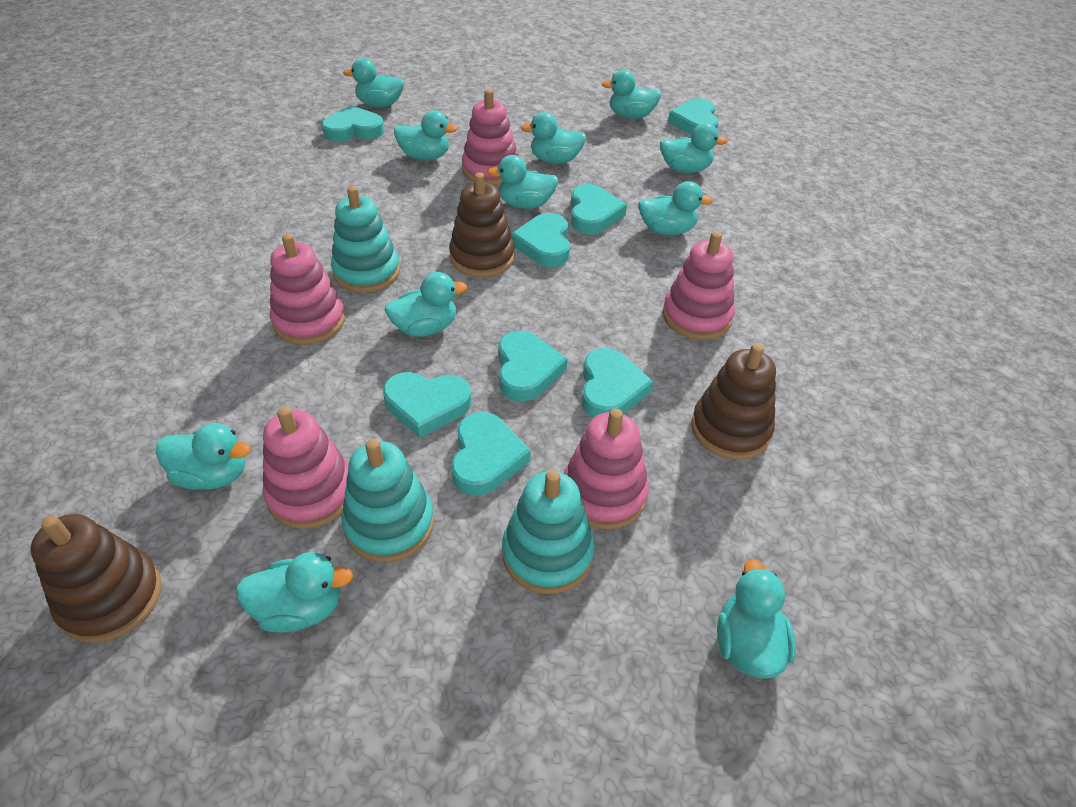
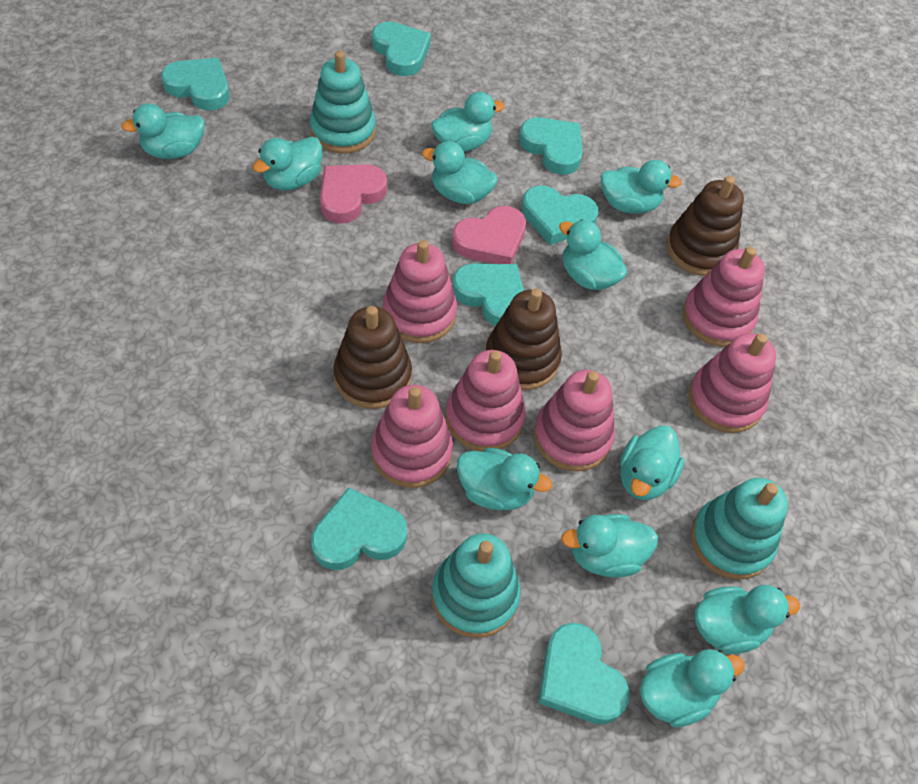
pink heart: 0 -> 2
pink stacking toy: 5 -> 6
turquoise heart: 8 -> 7

